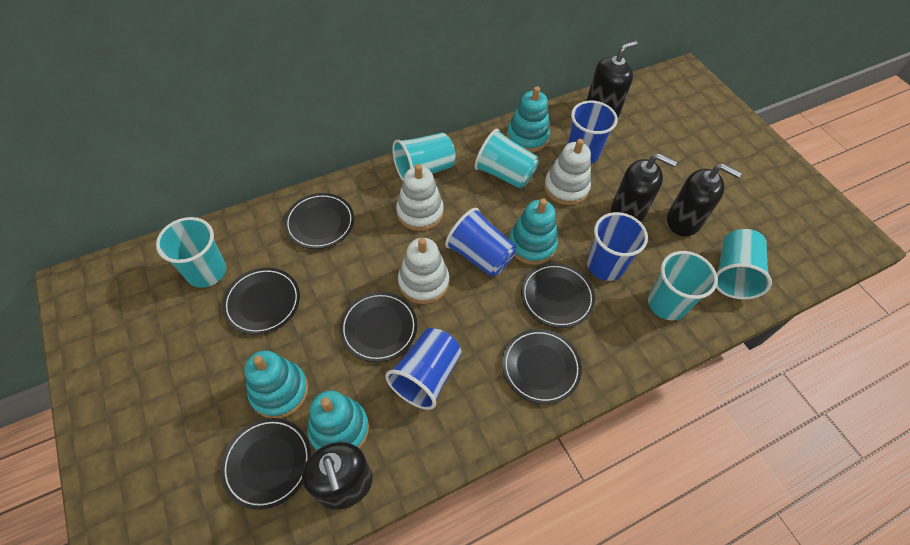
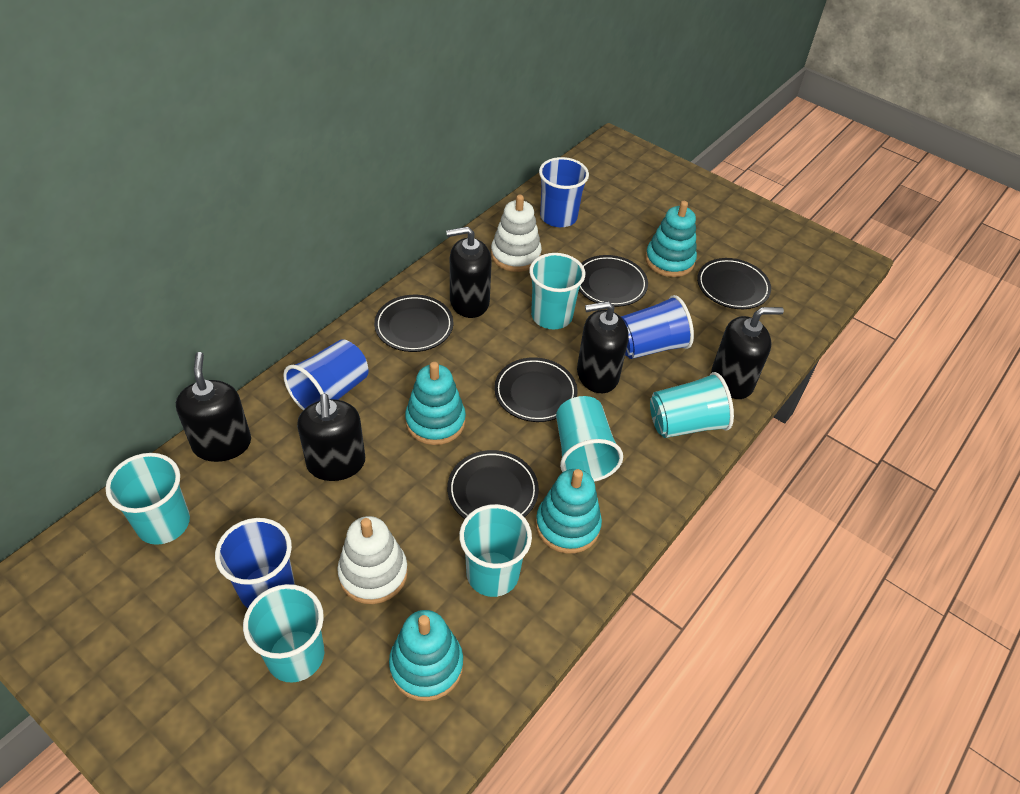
black plate: 6 -> 5
black soap dispenser: 4 -> 5
turquoise cup: 5 -> 6
white stacking toy: 3 -> 2

